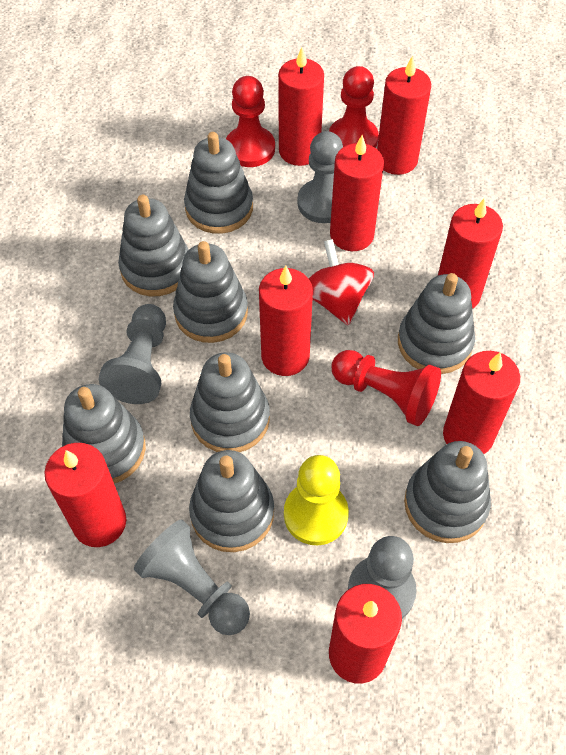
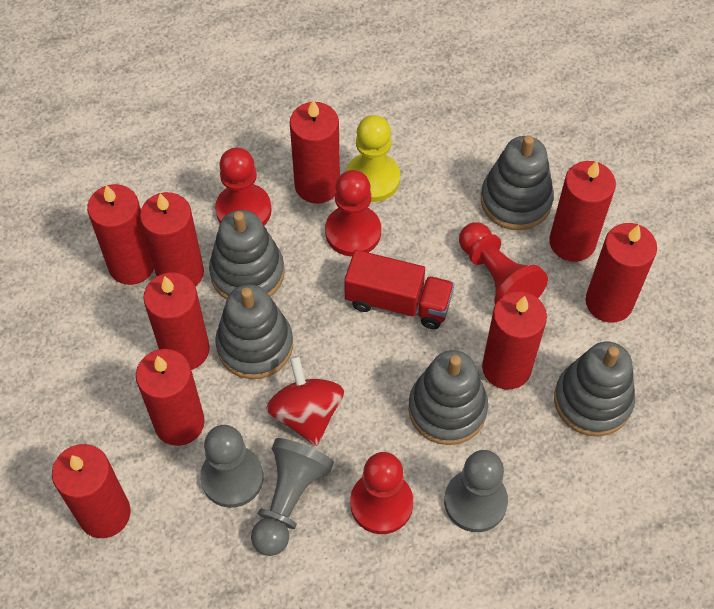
grey pawn: 4 -> 3
grey stacking toy: 8 -> 5
red candle: 8 -> 9
red pawn: 3 -> 4
red truck: 0 -> 1

